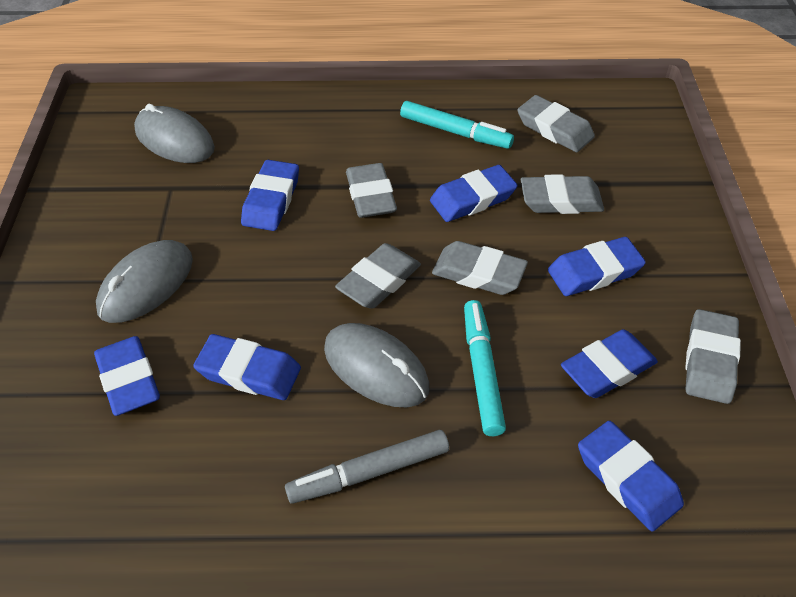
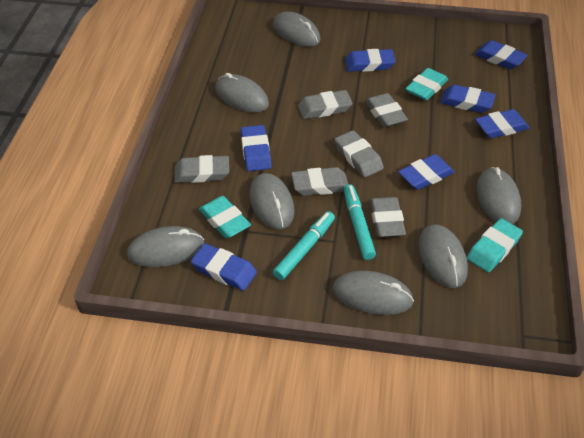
grey marker: 1 -> 0
grey mouse: 3 -> 7
turquoise eraser: 0 -> 3

